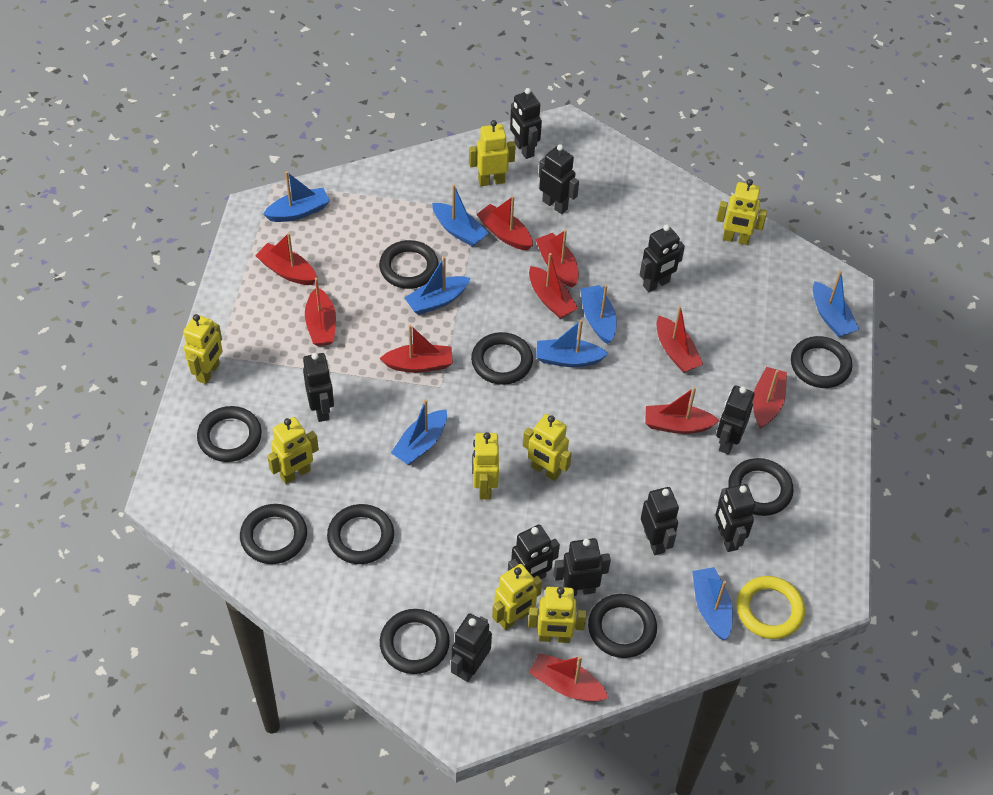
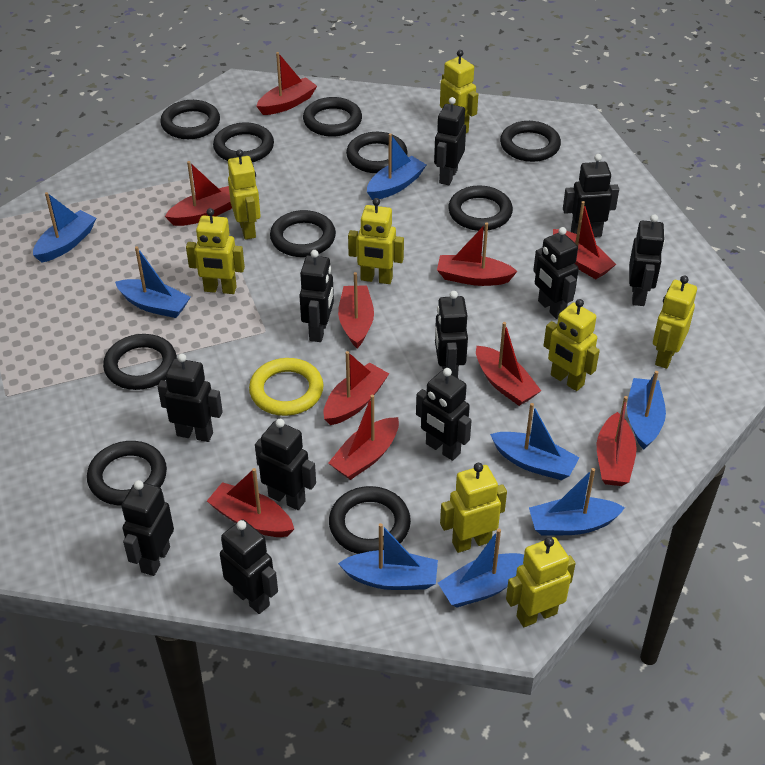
black ring: 9 -> 10
black robot: 10 -> 11

